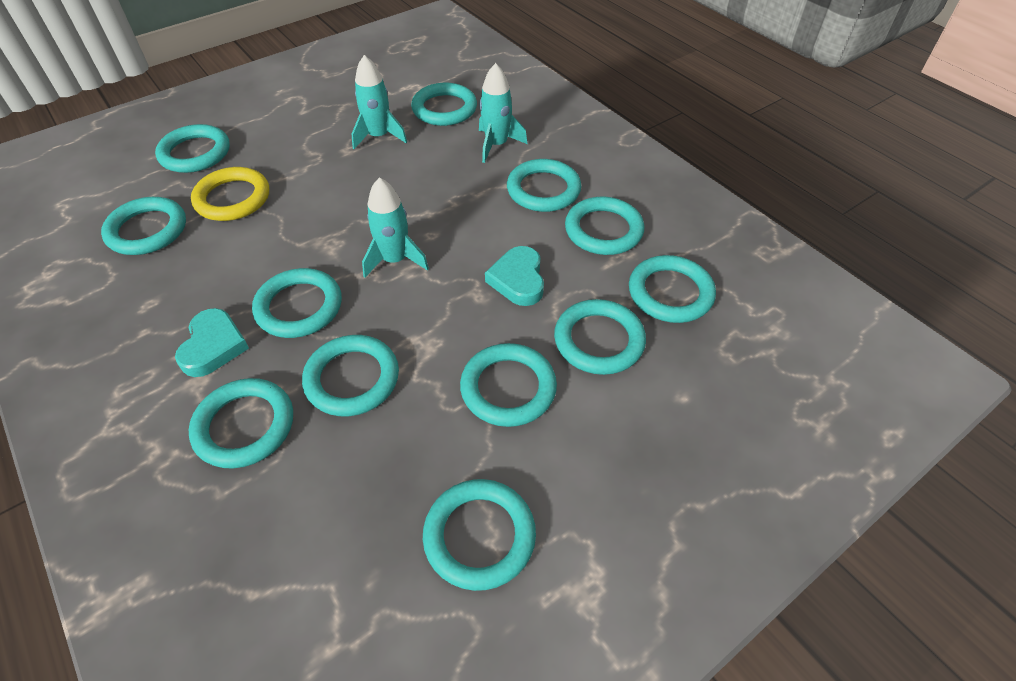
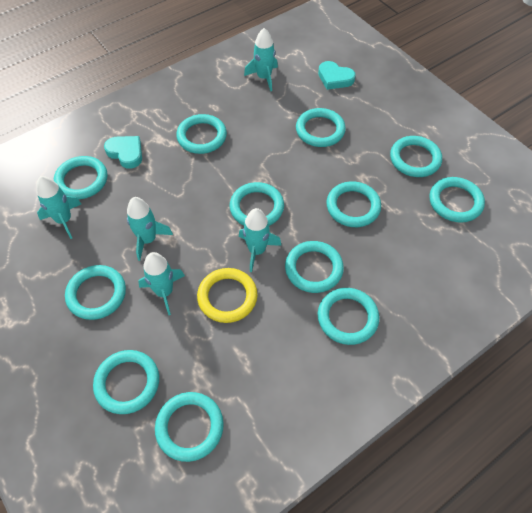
turquoise rocket: 3 -> 5

